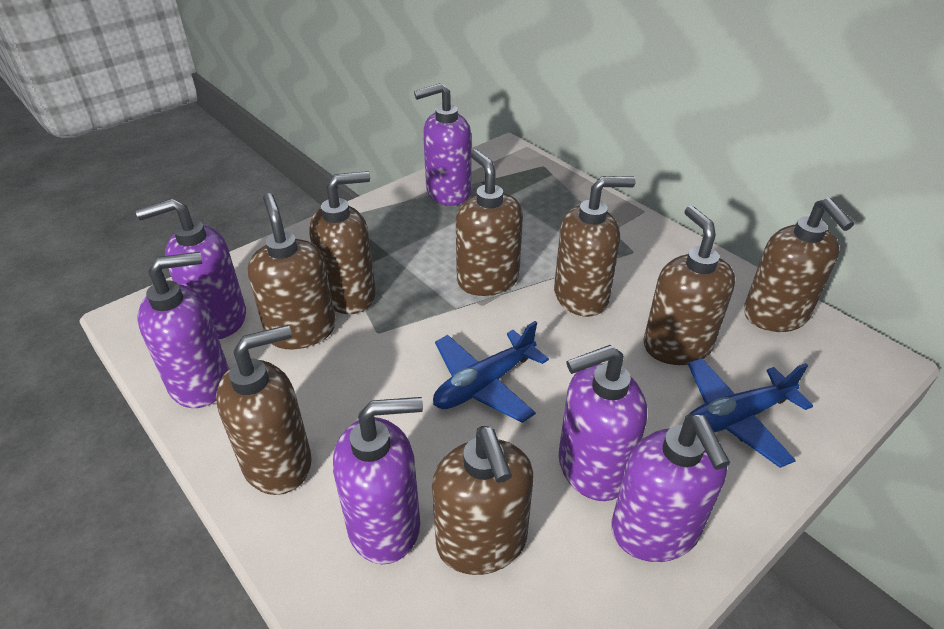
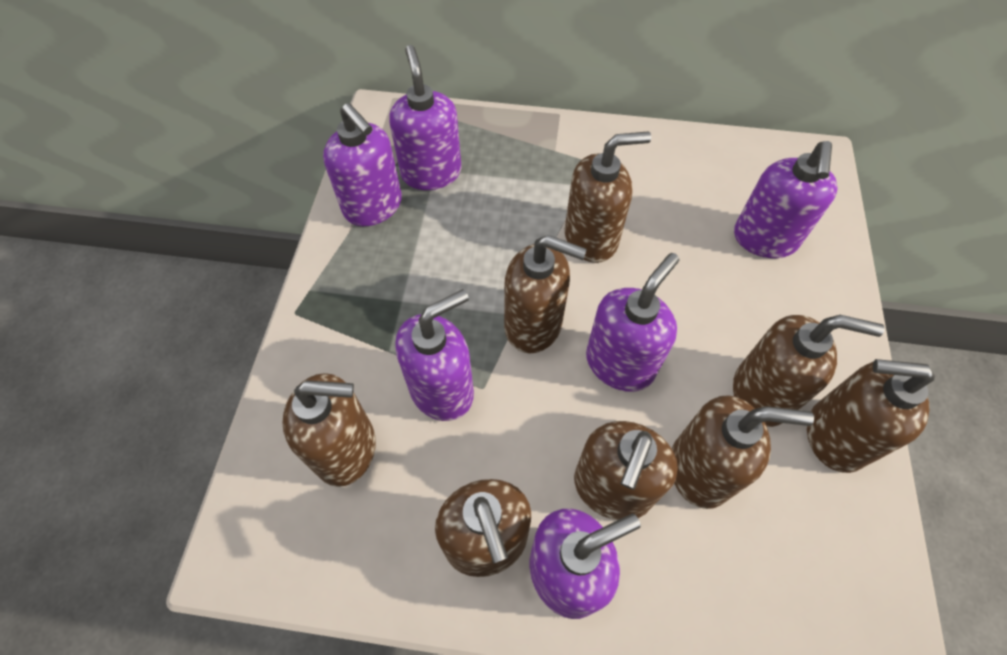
blue plane: 2 -> 0

